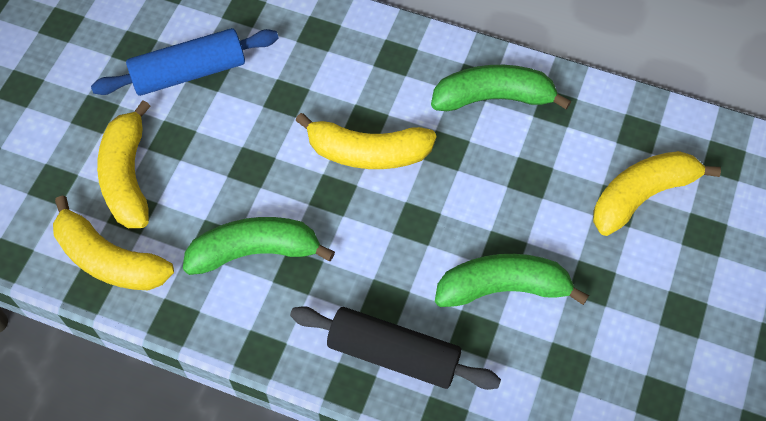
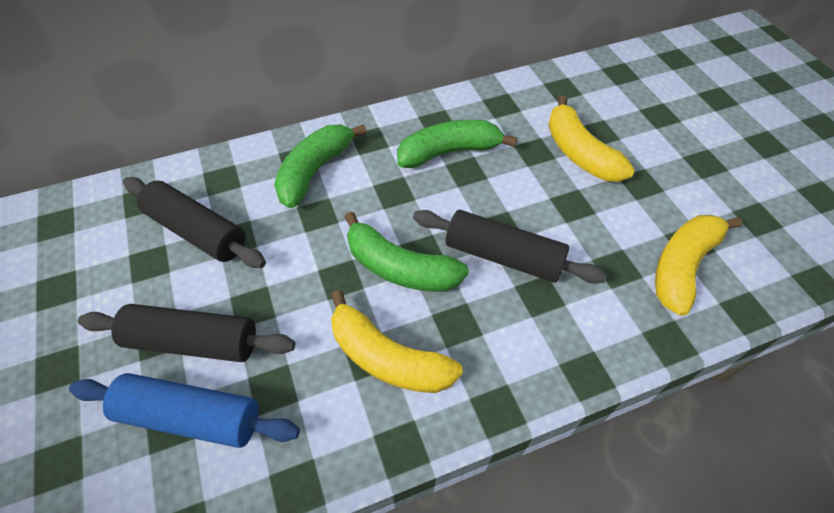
black rolling pin: 1 -> 3
yellow banana: 4 -> 3

